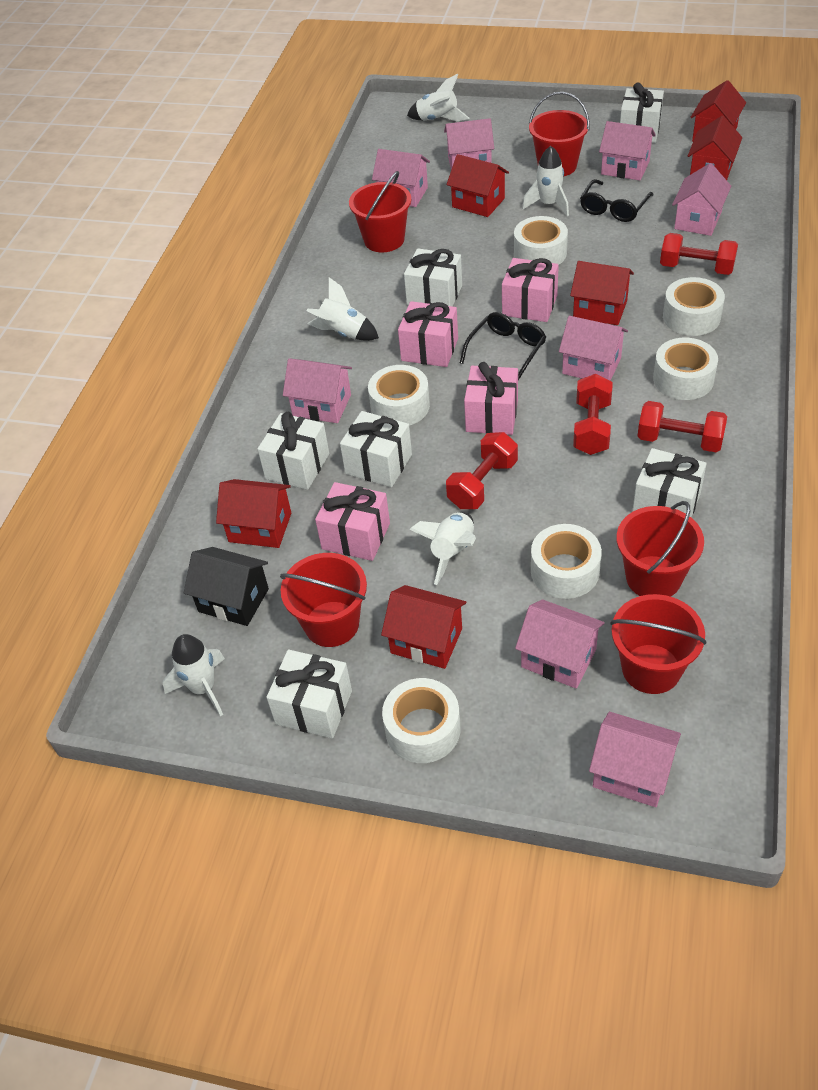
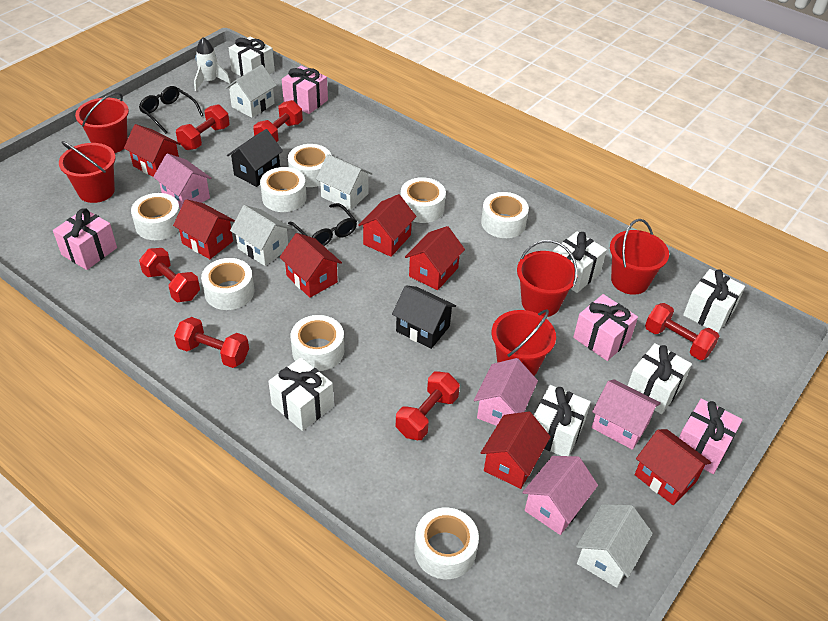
black house: 1 -> 2
pink house: 8 -> 4
red dumbbell: 4 -> 6
red house: 6 -> 7
white house: 0 -> 4
white rocket: 5 -> 1
white tape: 6 -> 8

